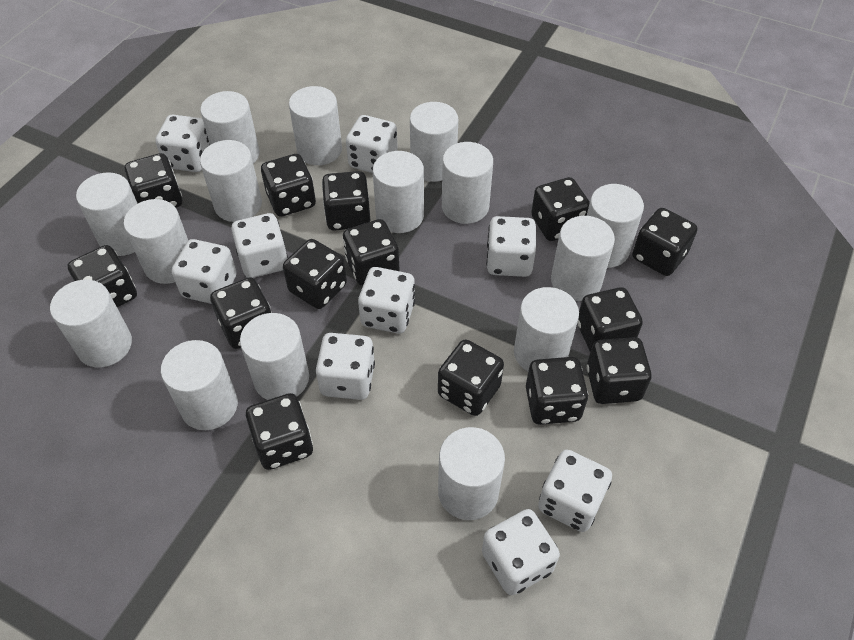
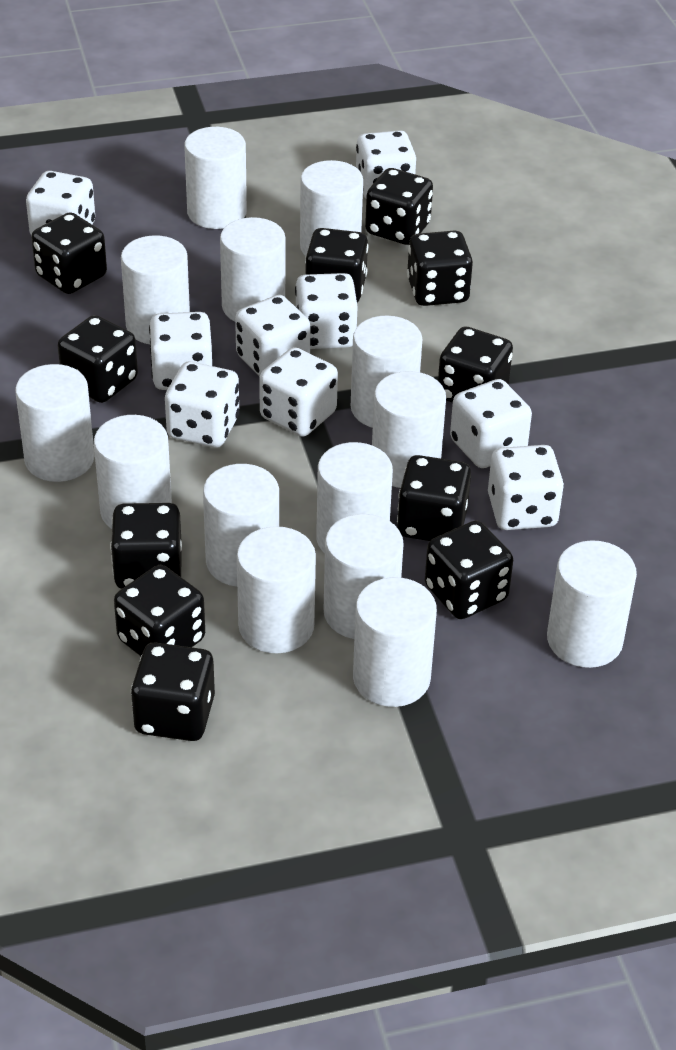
black dice: 14 -> 11
white cylinder: 15 -> 14

